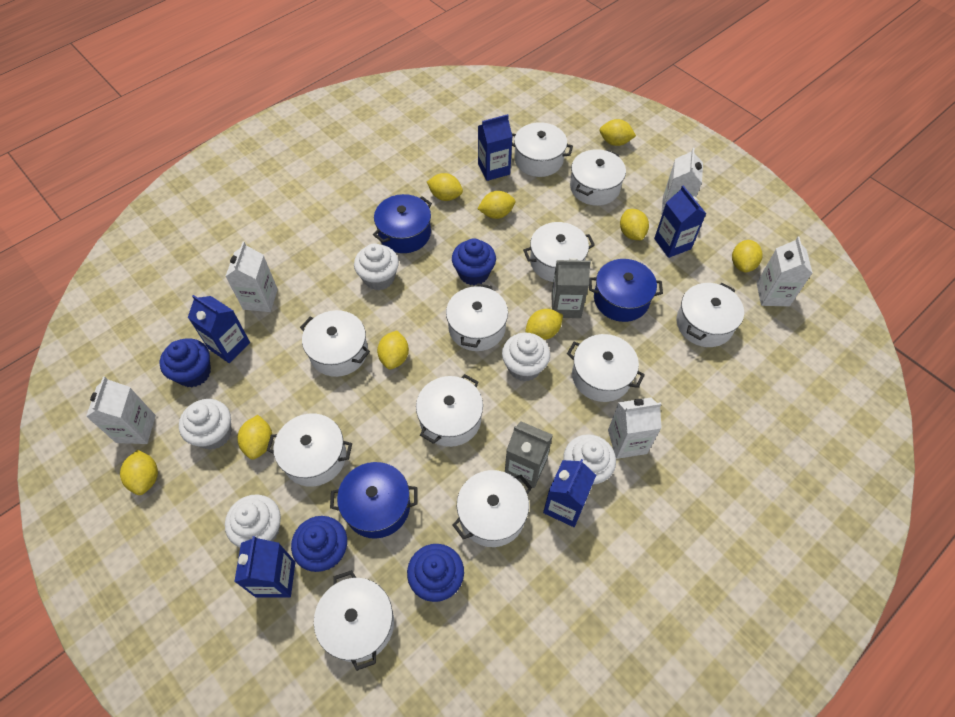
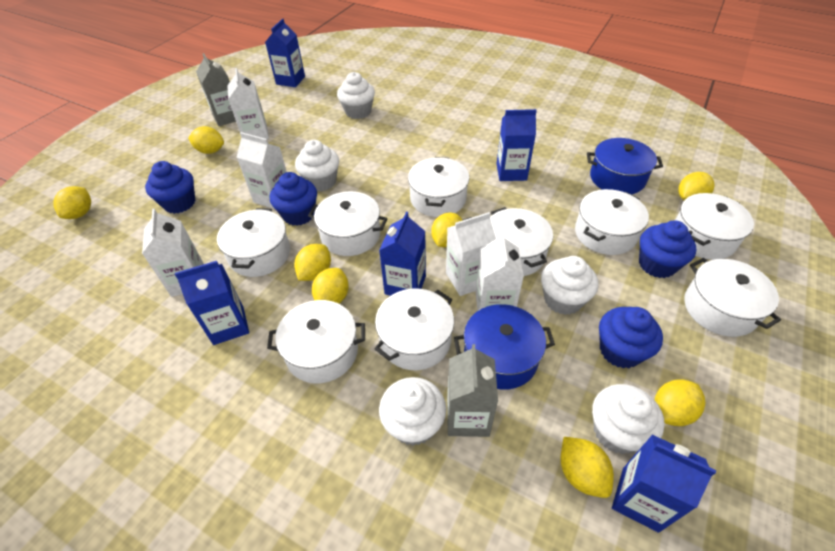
blue pot: 3 -> 2
white pot: 11 -> 9
yellow lemon: 9 -> 8

